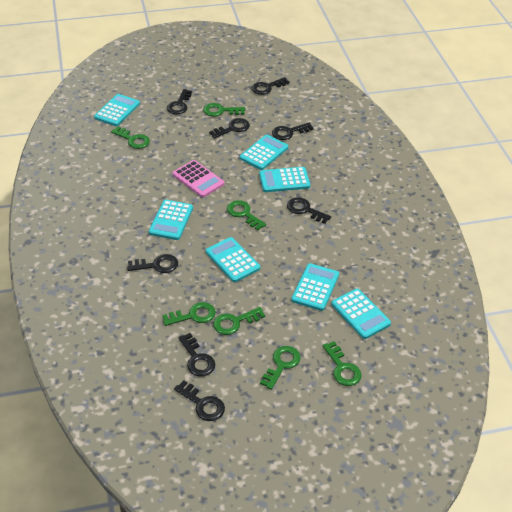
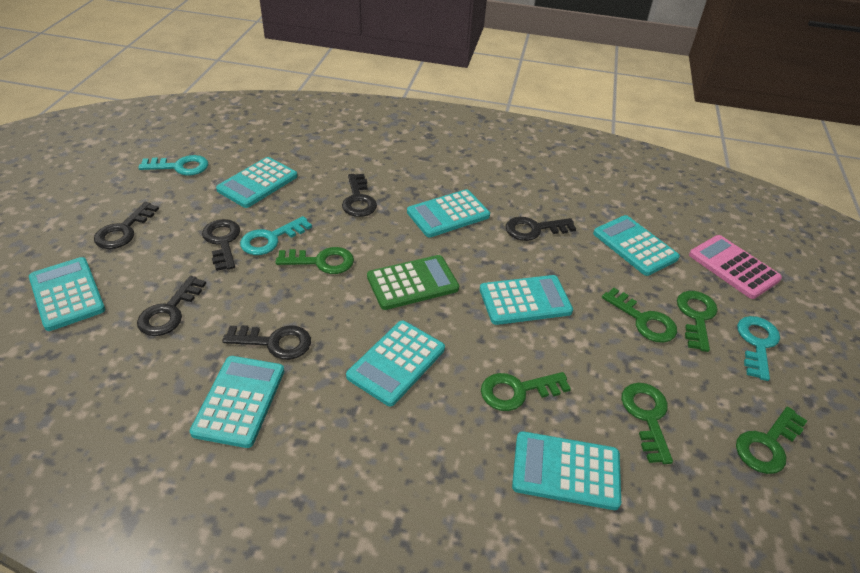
black key: 8 -> 6
green calculator: 0 -> 1
green key: 7 -> 6
turquoise calculator: 7 -> 8
turquoise key: 0 -> 3

